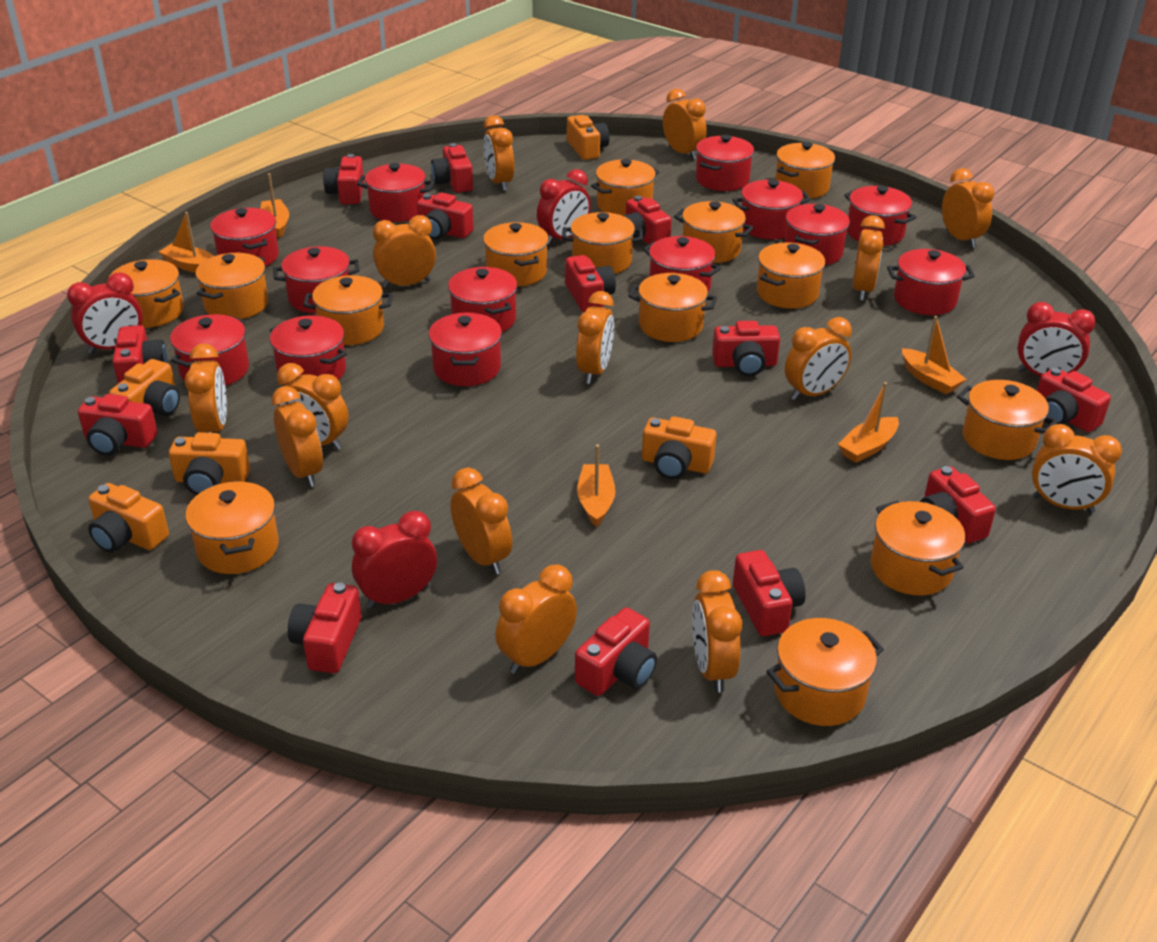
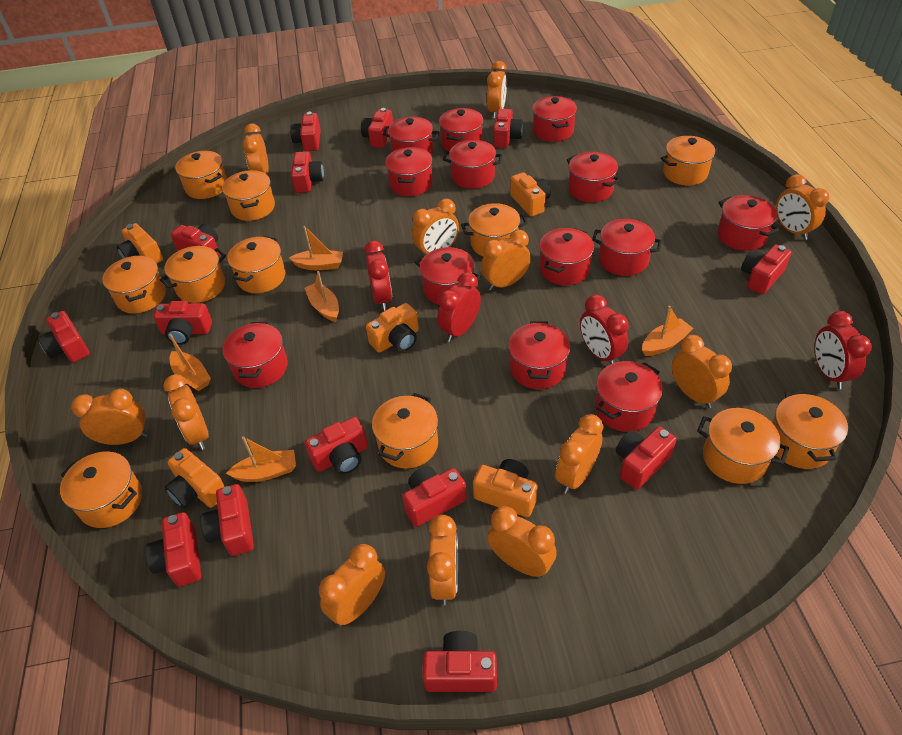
orange clock: 14 -> 12
orange pot: 14 -> 11
red camera: 13 -> 14

